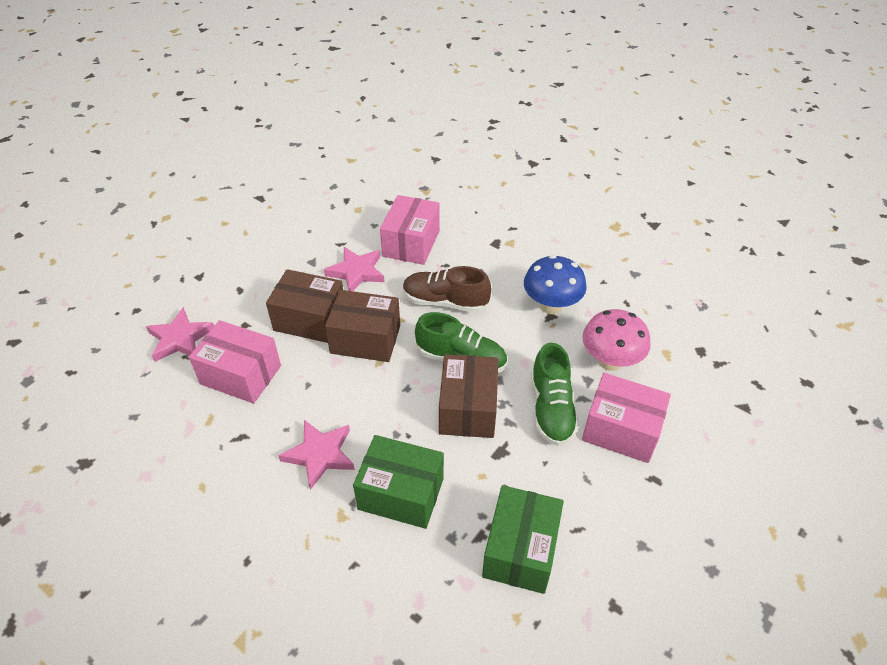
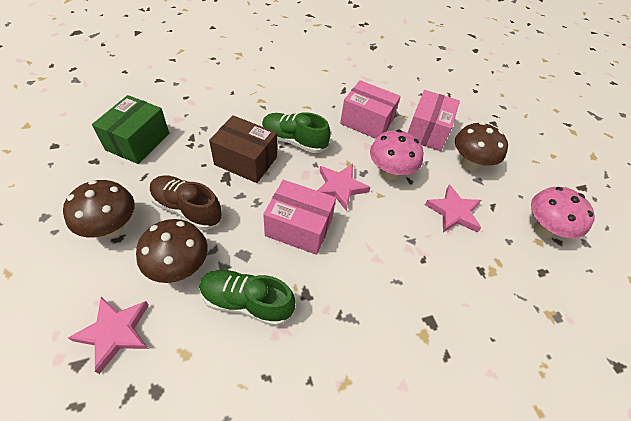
blue mushroom: 1 -> 0
brown box: 3 -> 1
brown mushroom: 0 -> 3
green box: 2 -> 1
pink mushroom: 1 -> 2

